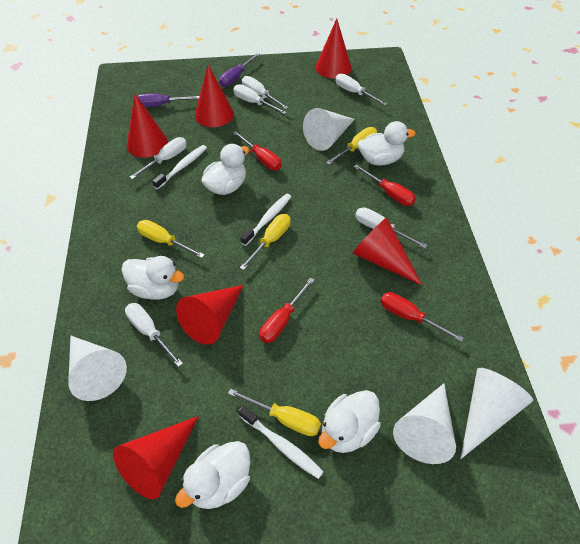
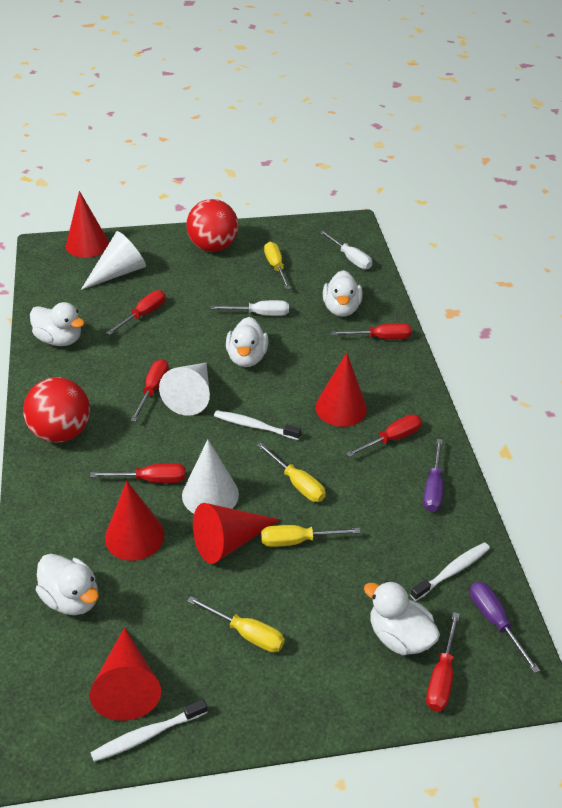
red ball: 0 -> 2
red cone: 6 -> 5
red screwdriver: 4 -> 6
white cone: 4 -> 3
white screwdriver: 6 -> 2

